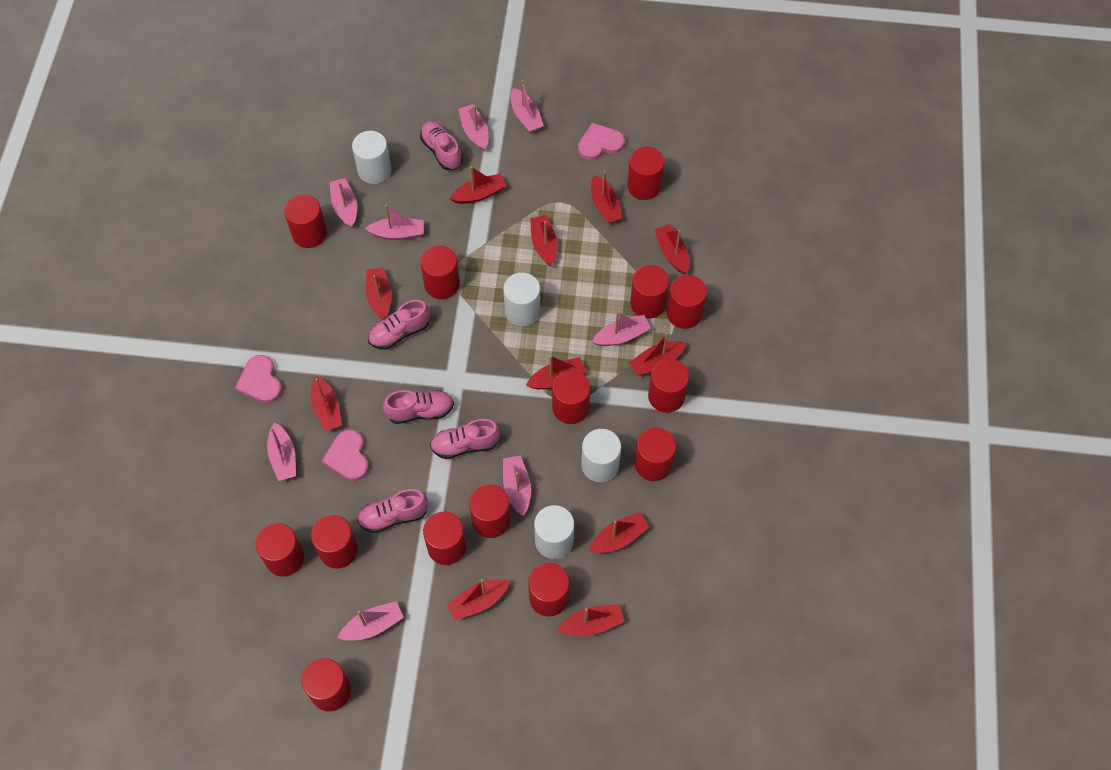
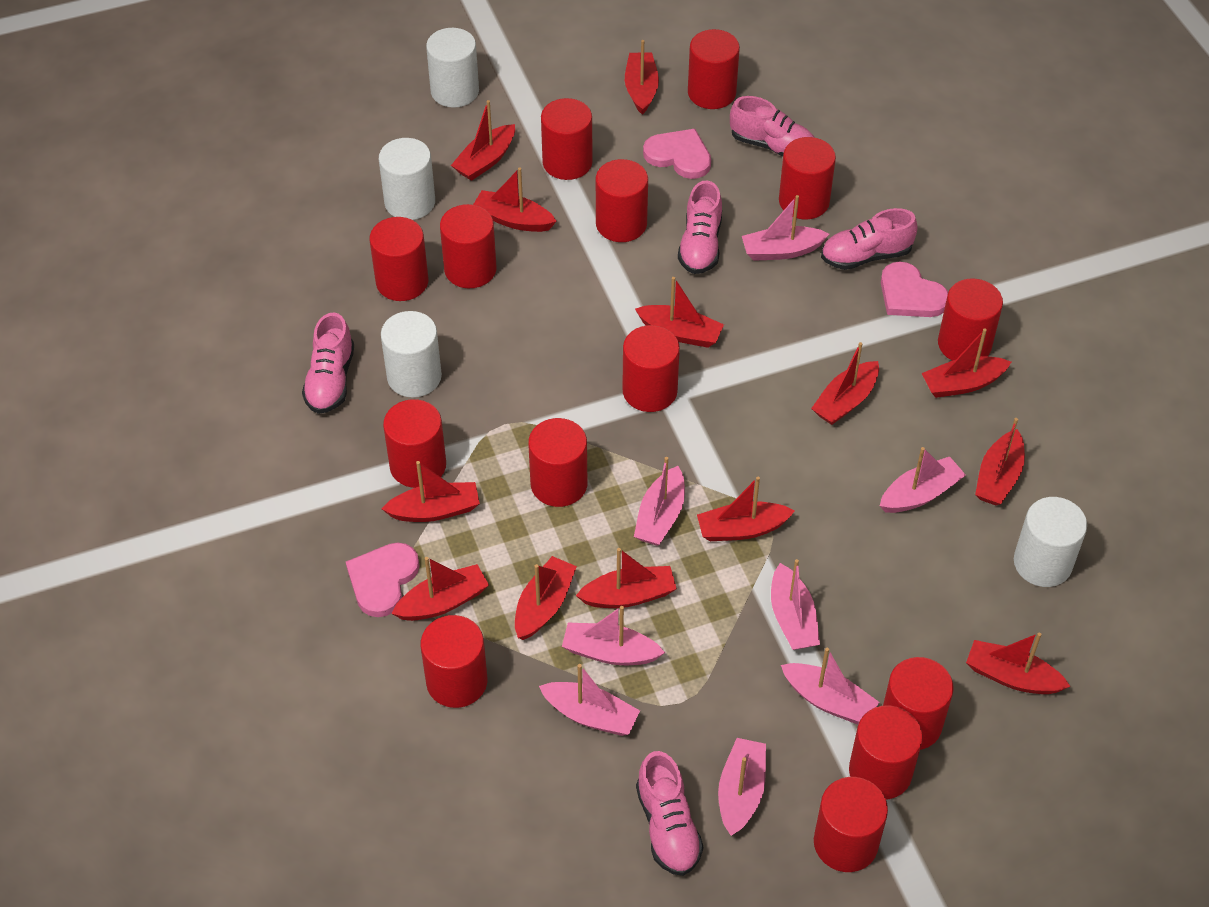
red boat: 11 -> 13

